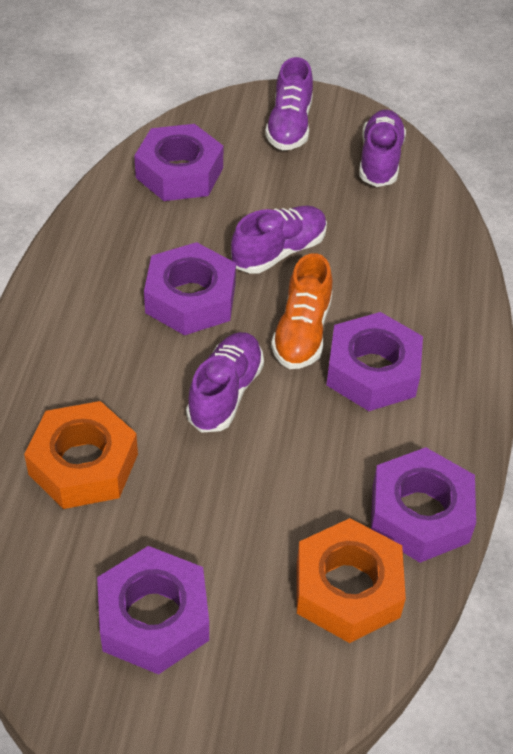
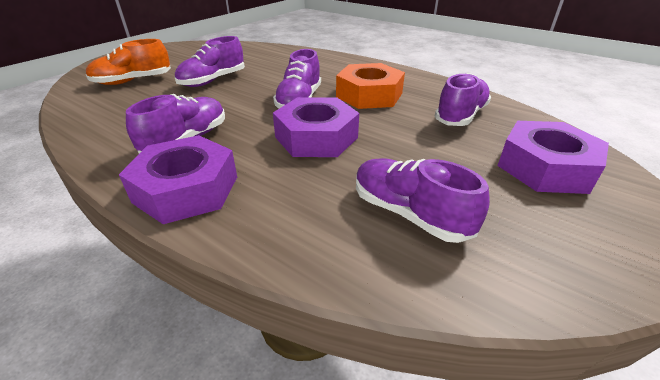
orange nut: 2 -> 1
purple nut: 5 -> 3
purple shoe: 4 -> 5

